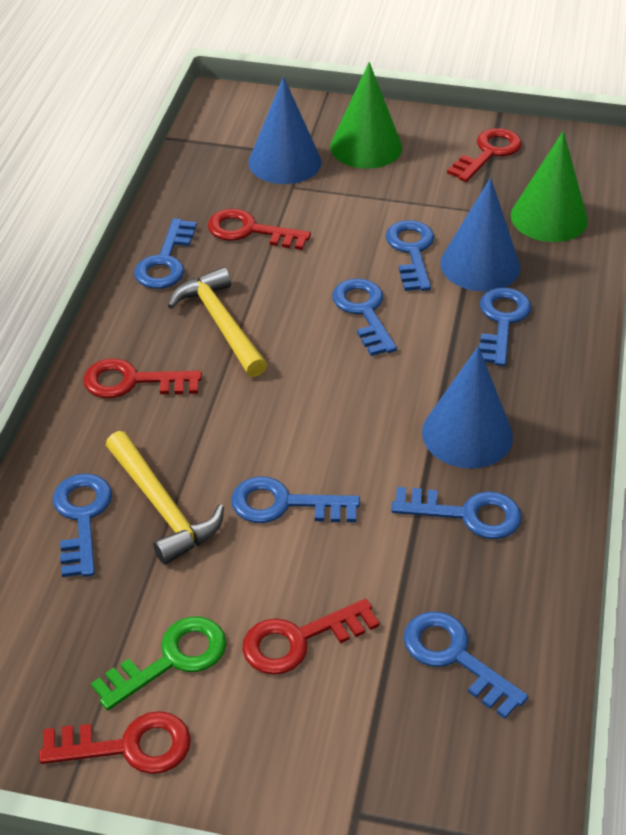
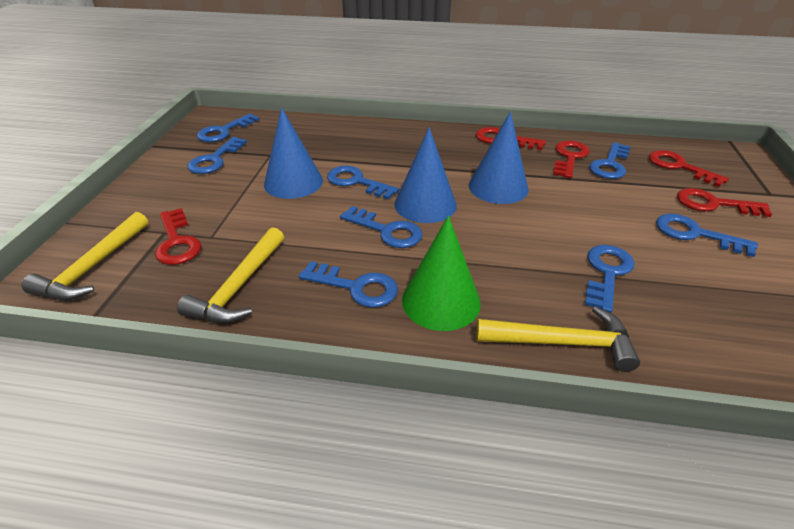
green cone: 2 -> 1
green key: 1 -> 0
yellow hammer: 2 -> 3

